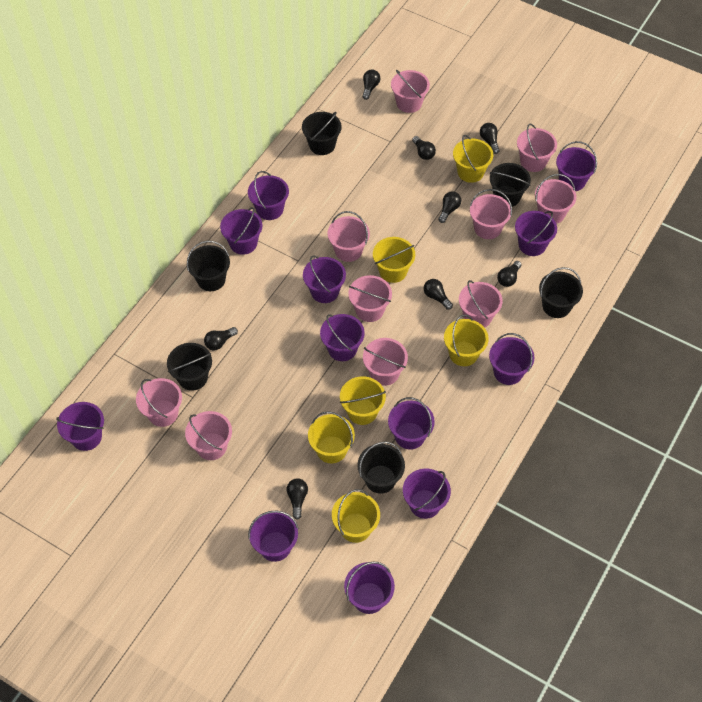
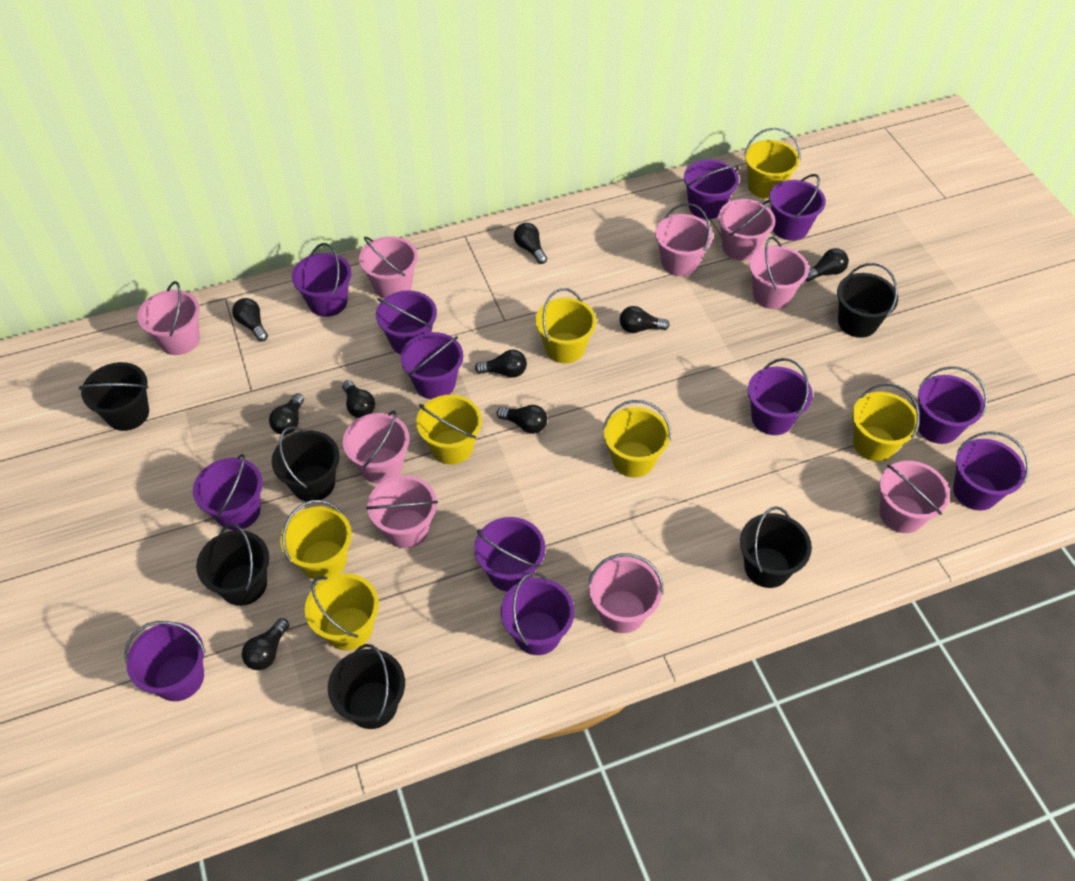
black light bulb: 8 -> 9
pink bucket: 10 -> 9
yellow bucket: 6 -> 7

